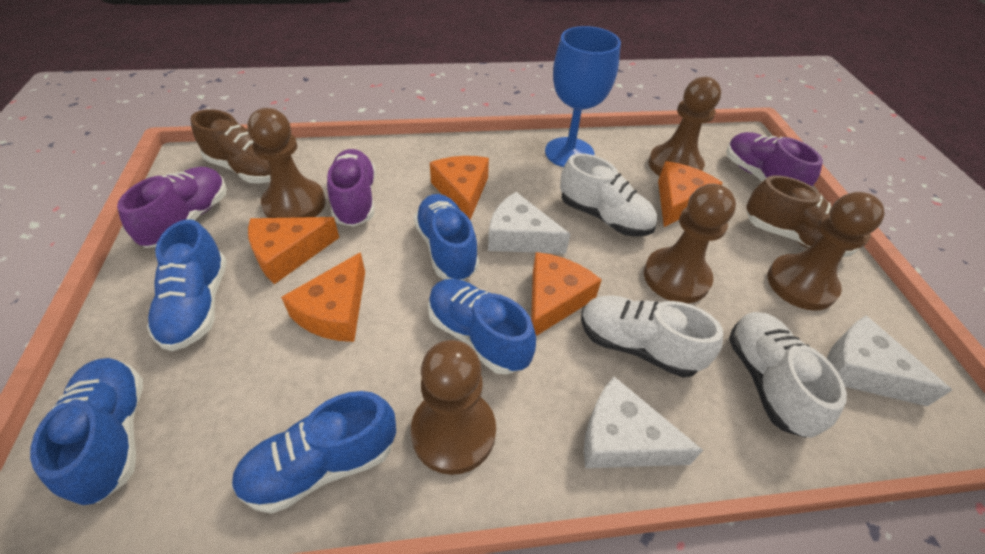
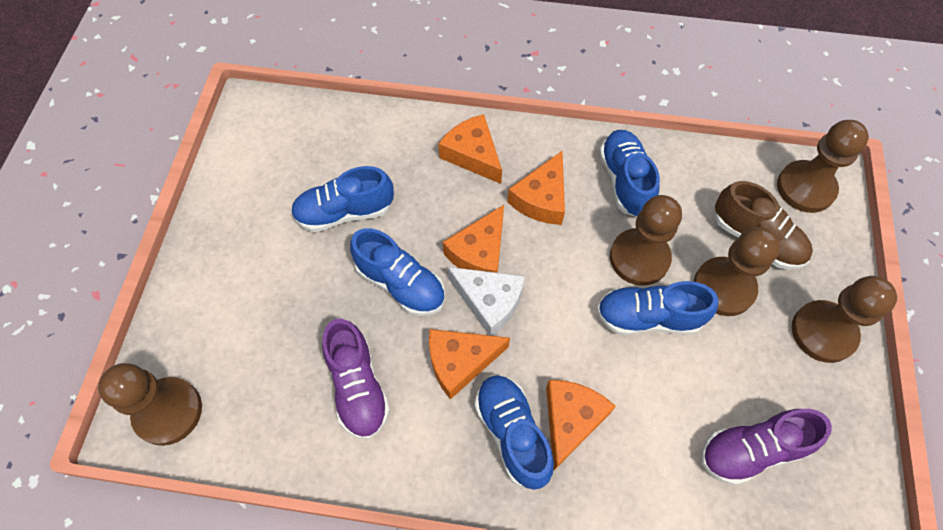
blue goblet: 1 -> 0
brown shoe: 2 -> 1
purple shoe: 3 -> 2
white cheese: 3 -> 1
white shoe: 3 -> 0

